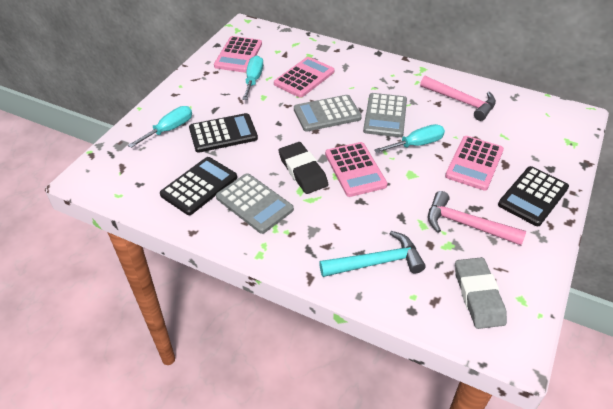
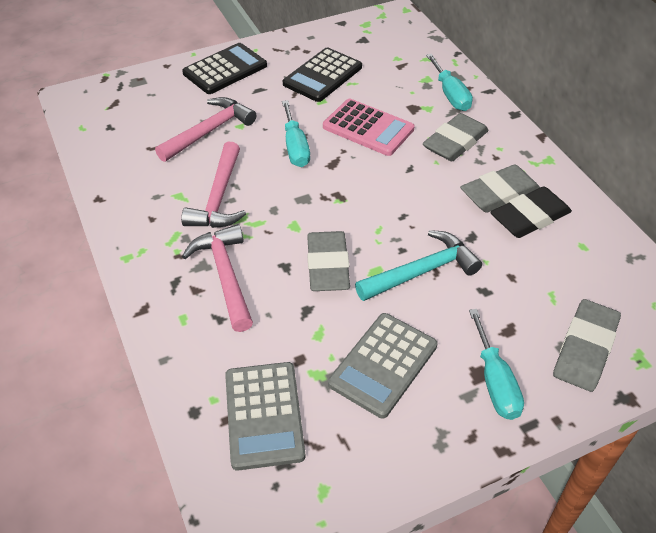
black calculator: 3 -> 2
grey calculator: 3 -> 2
grey eraser: 1 -> 4
pink calculator: 4 -> 1
pink hammer: 2 -> 3

